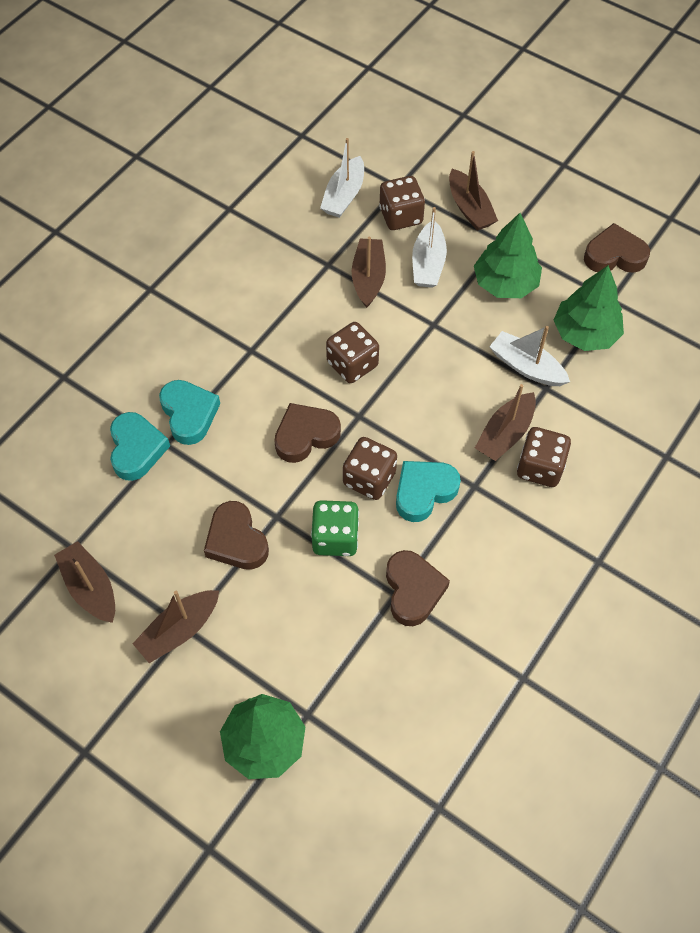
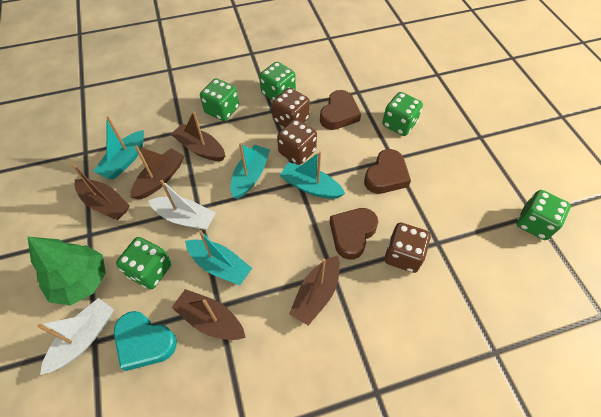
brown dice: 4 -> 3
brown heart: 4 -> 3
green dice: 1 -> 5
green tree: 3 -> 1
turquoise boat: 0 -> 4
turquoise heart: 3 -> 1
white boat: 3 -> 2

